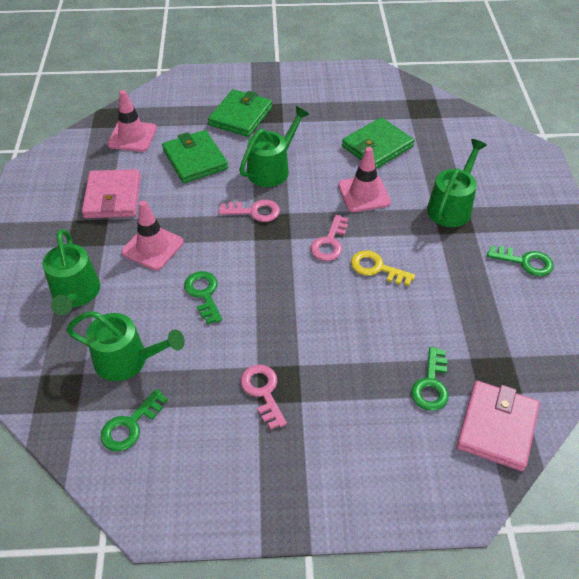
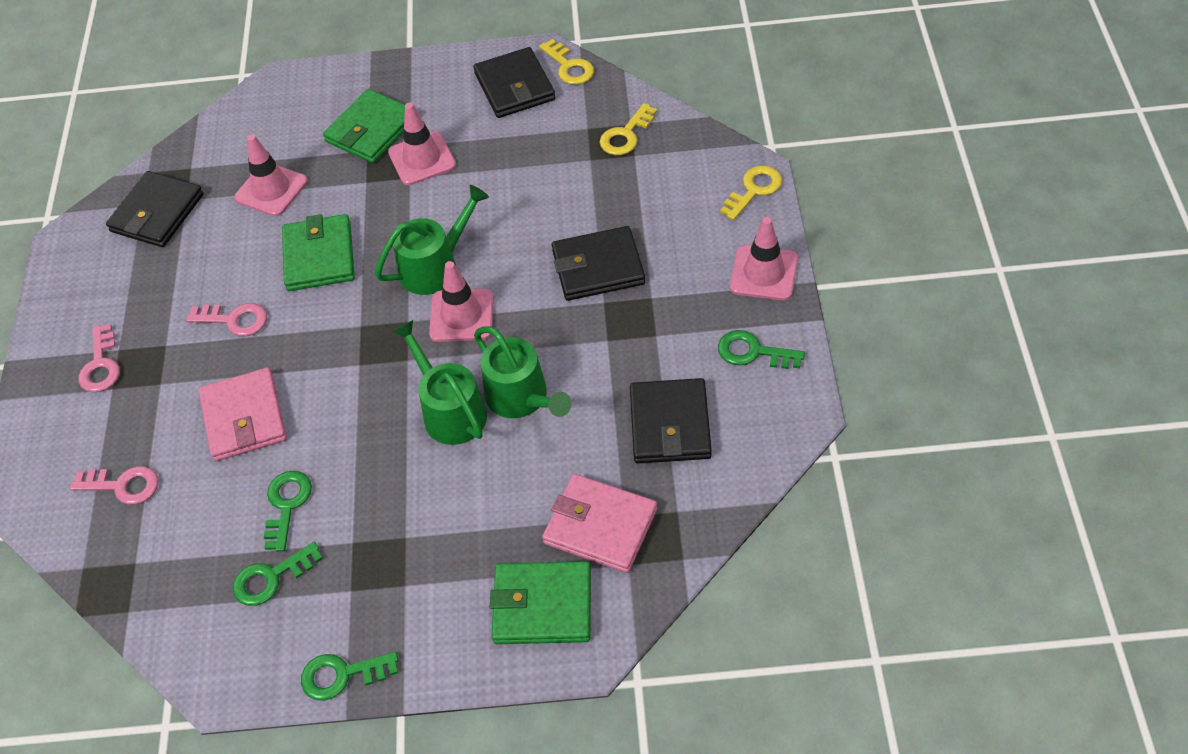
black wallet: 0 -> 4
green watering can: 4 -> 3
pink traffic cone: 3 -> 4
yellow key: 1 -> 3

